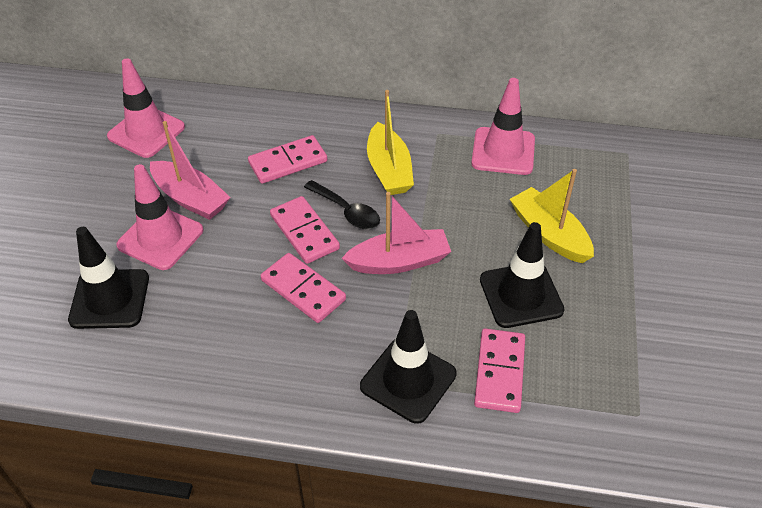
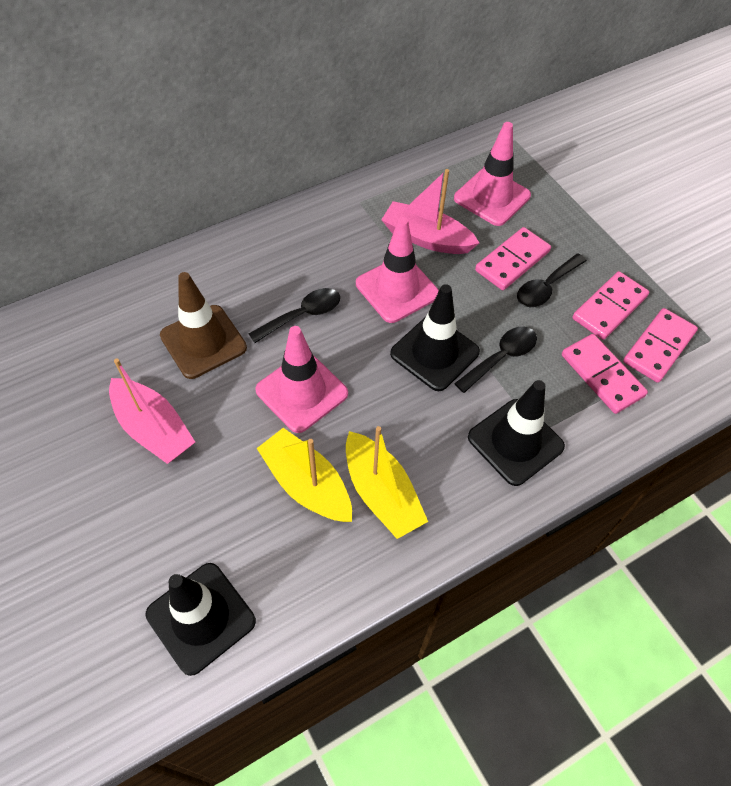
black spoon: 1 -> 3
brown traffic cone: 0 -> 1

